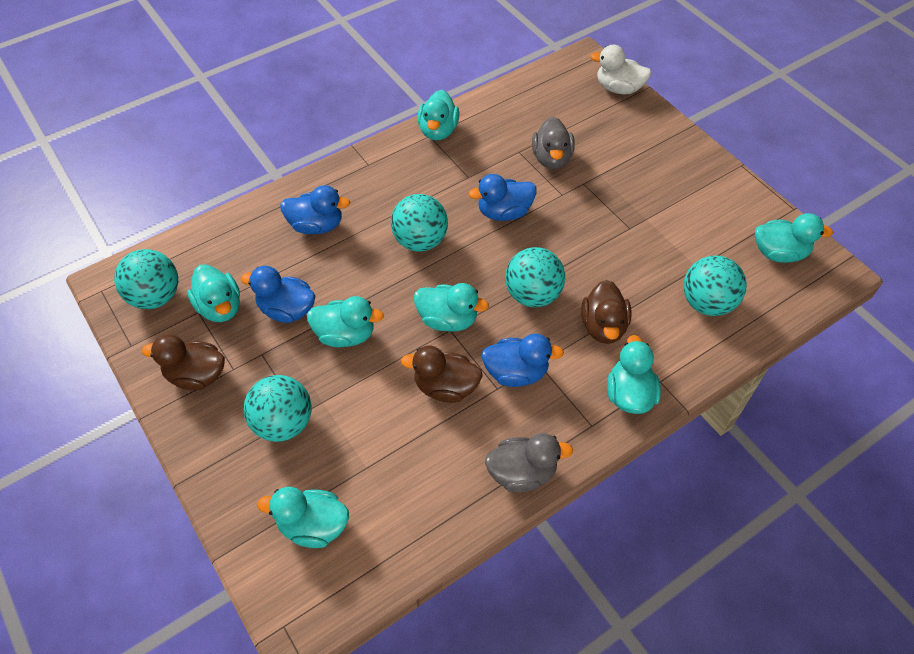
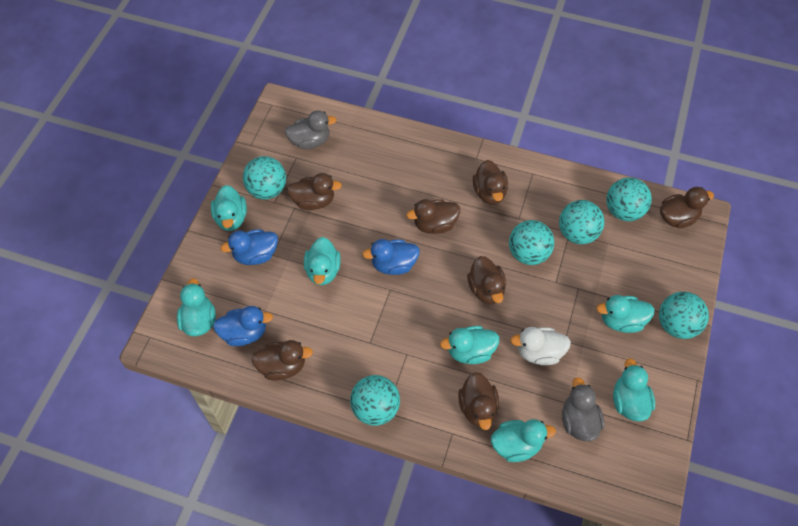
blue duck: 4 -> 3
brown duck: 3 -> 7
turquoise ball: 5 -> 6

